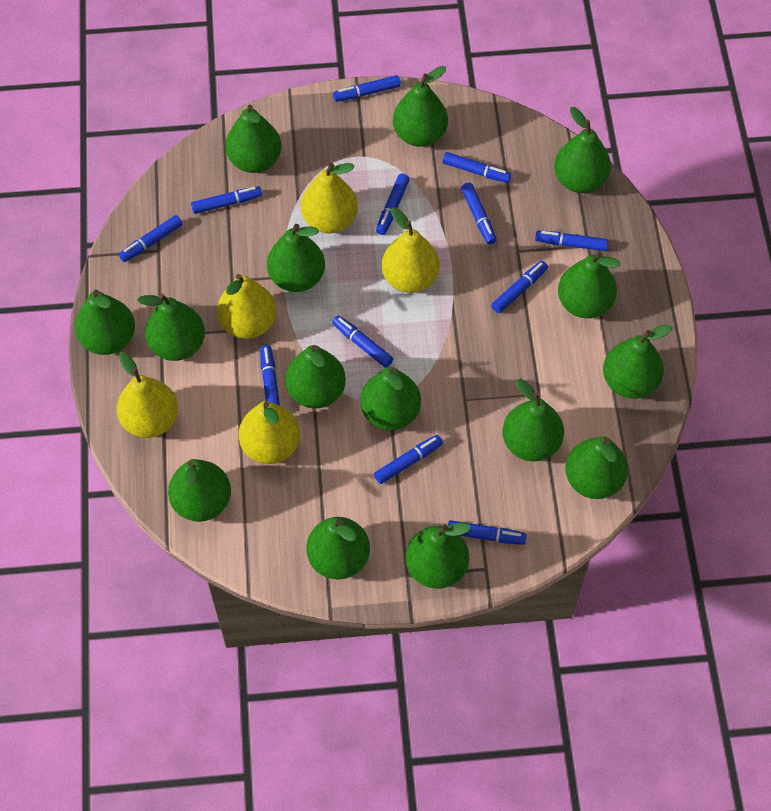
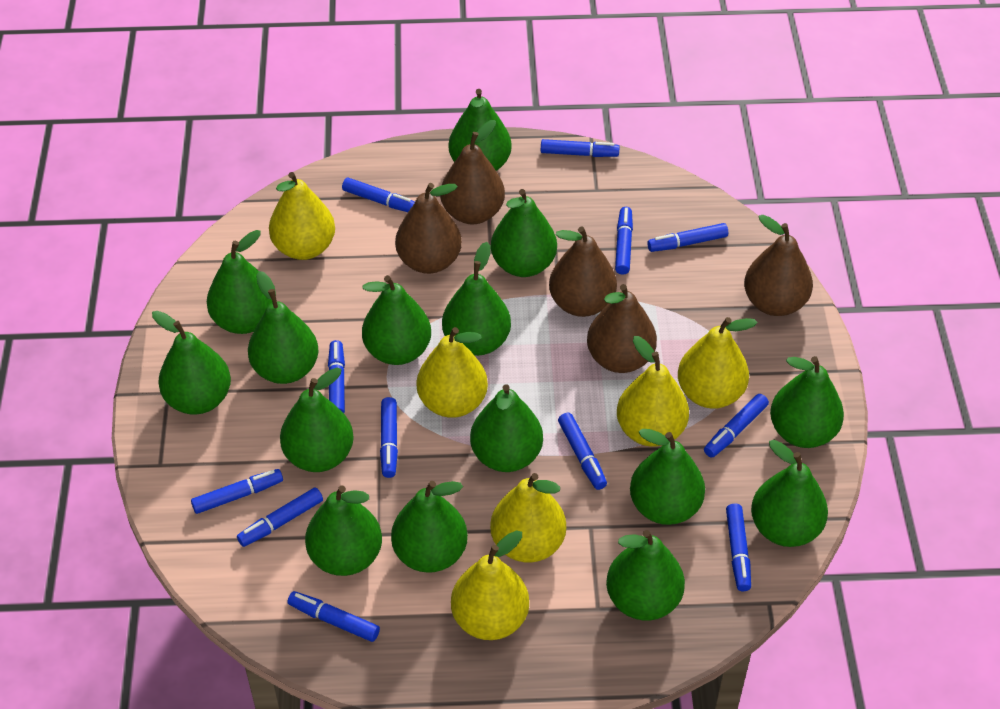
brown pear: 0 -> 5
yellow pear: 5 -> 6

